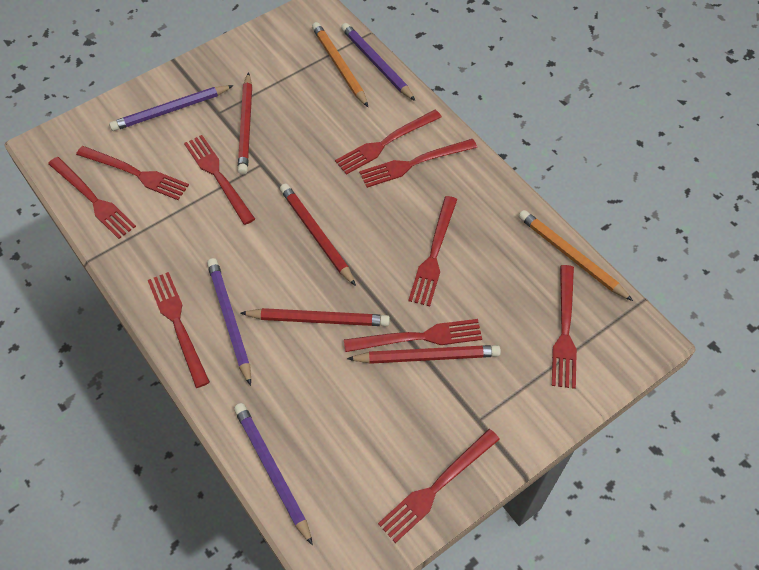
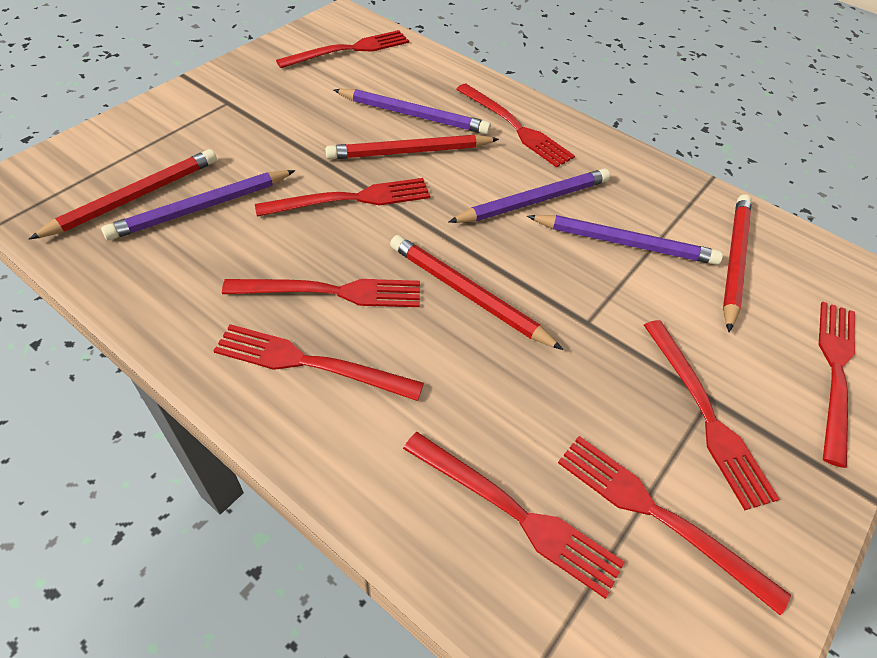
orange pencil: 2 -> 0
red fork: 10 -> 9

